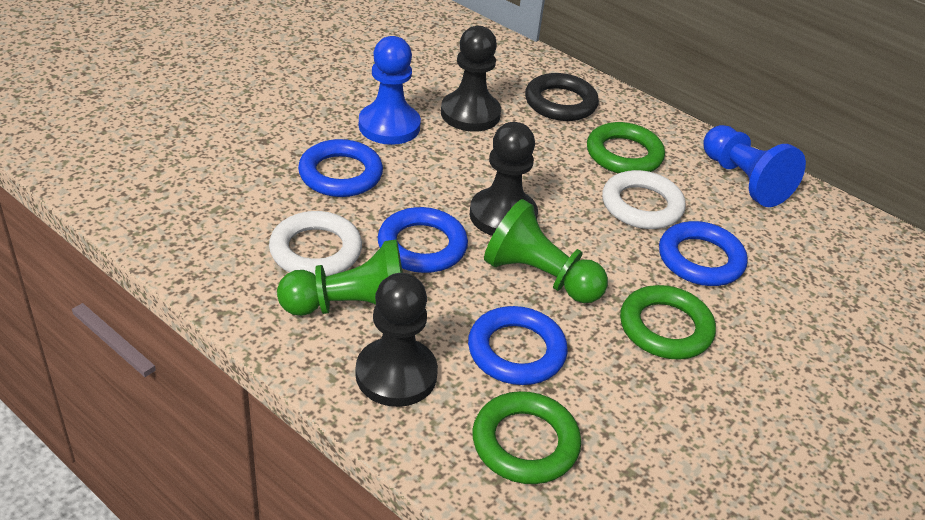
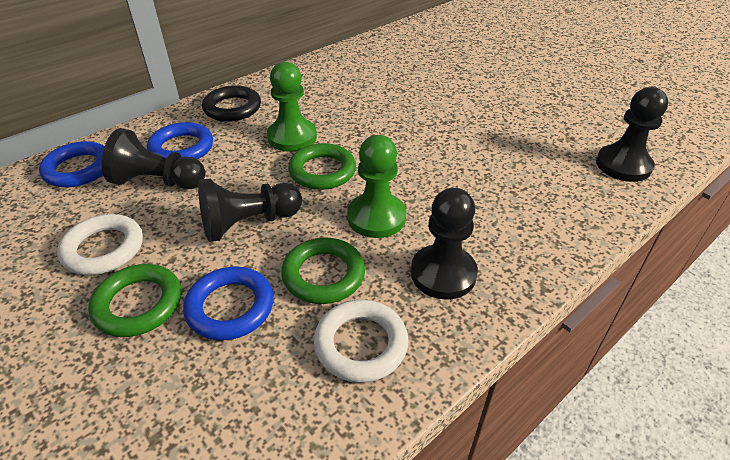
black pawn: 3 -> 4
blue pawn: 2 -> 0
blue ring: 4 -> 3

